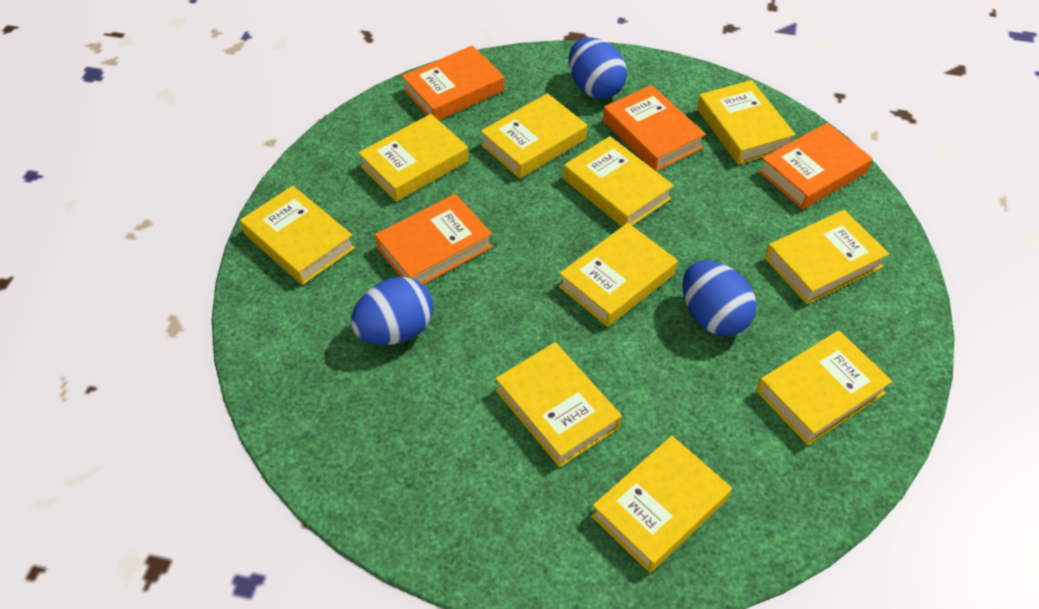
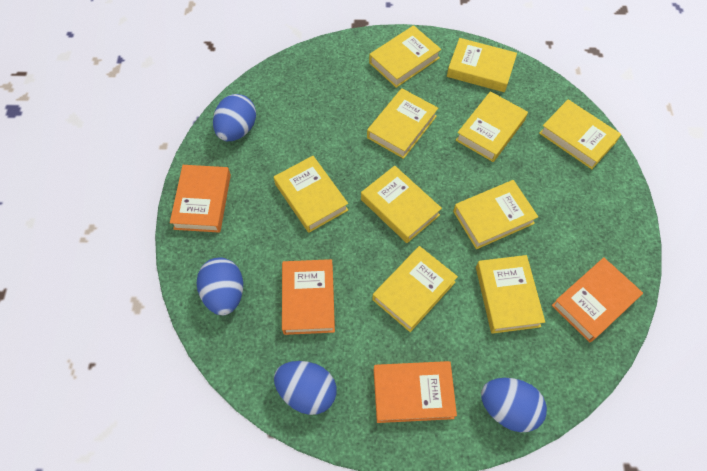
blue egg: 3 -> 4

